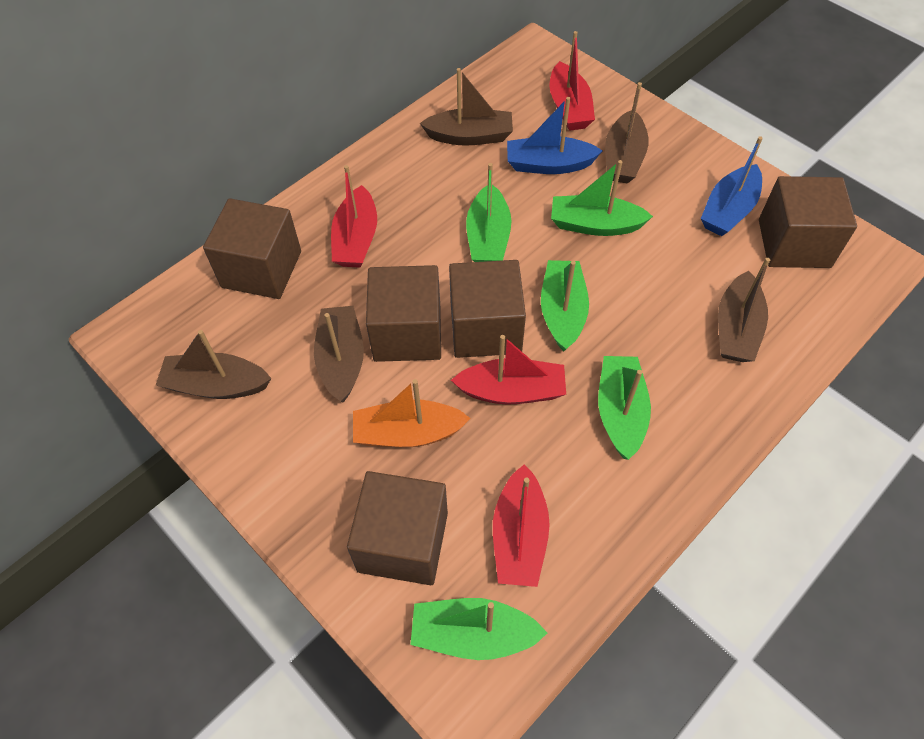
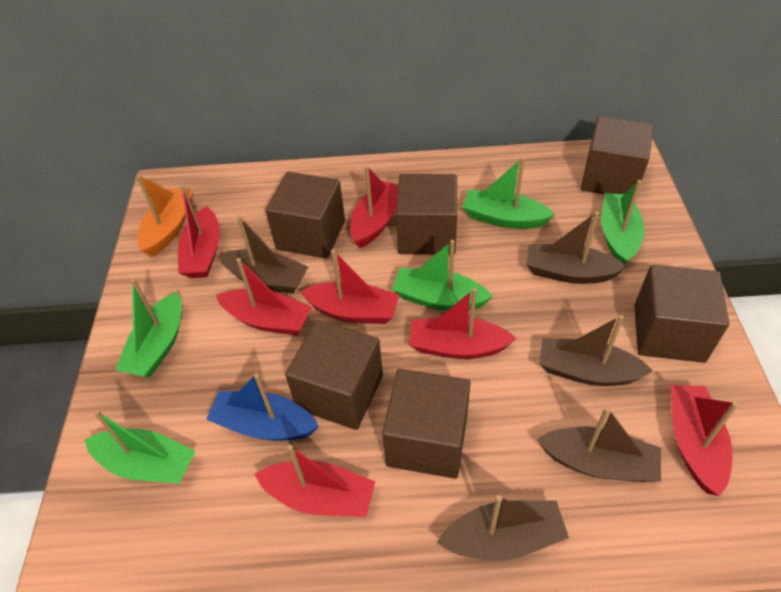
blue boat: 2 -> 1
brown cube: 5 -> 6
red boat: 4 -> 7

